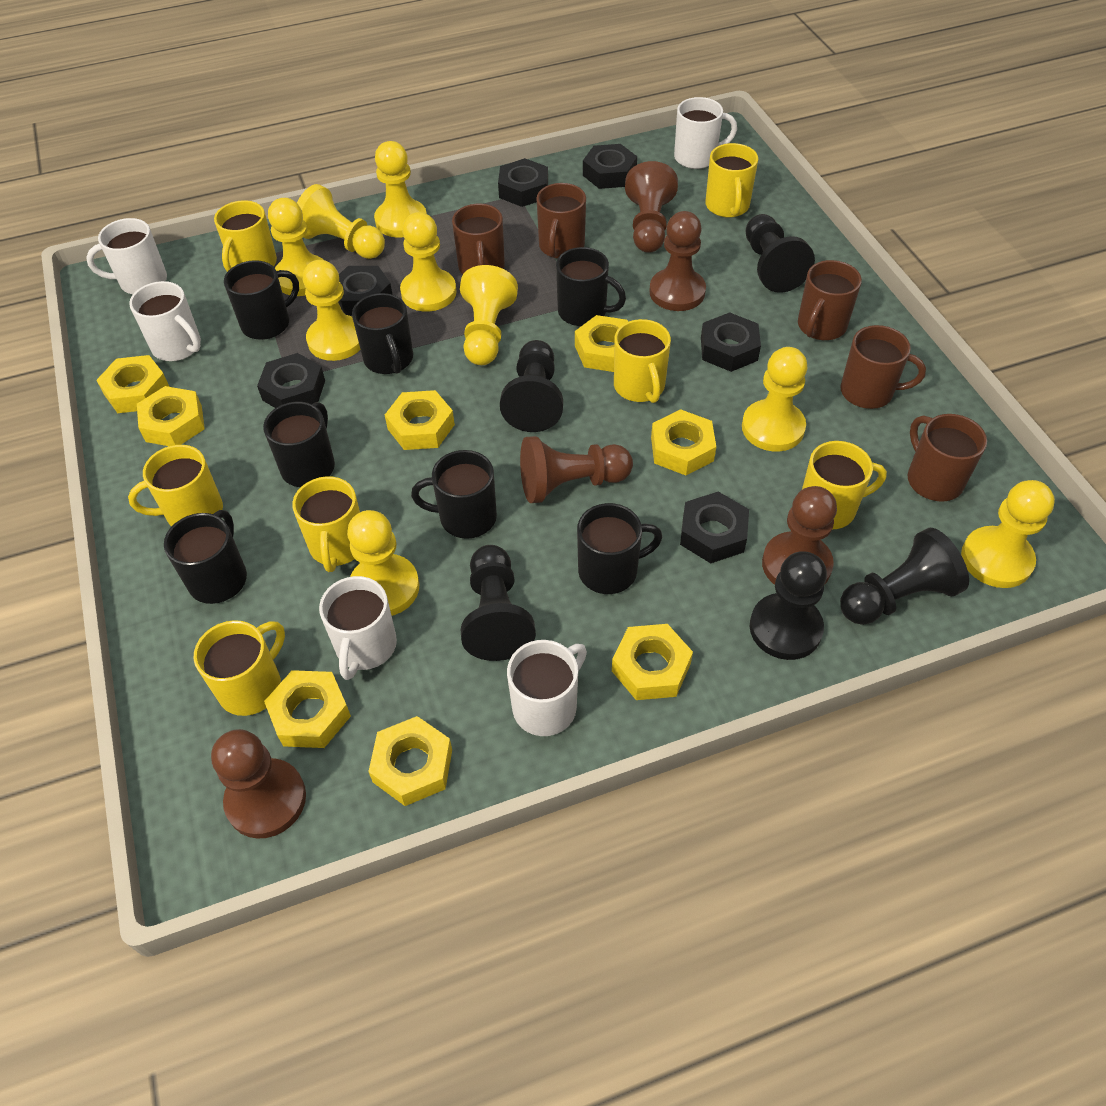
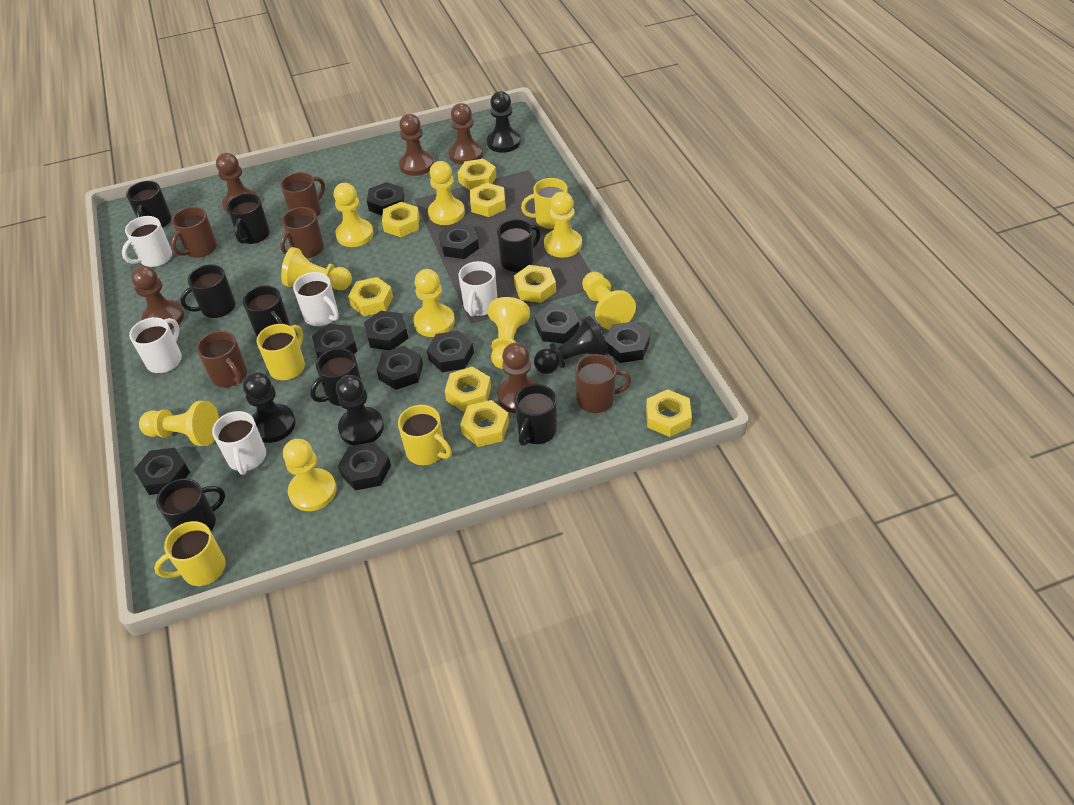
black mug: 7 -> 8
black nut: 6 -> 10
black pawn: 5 -> 4
yellow mug: 7 -> 4

